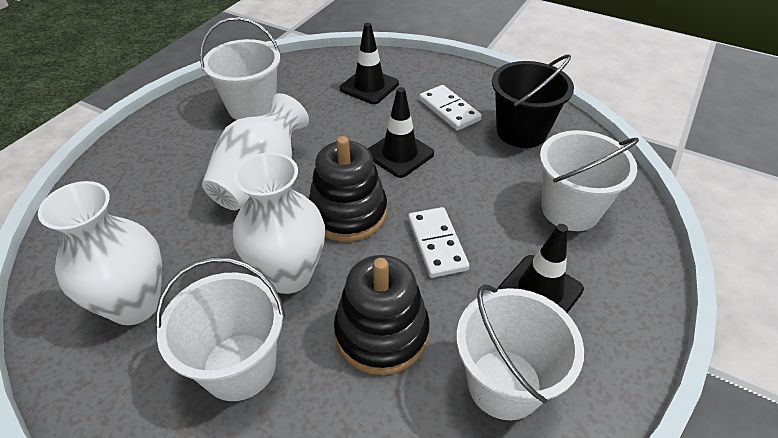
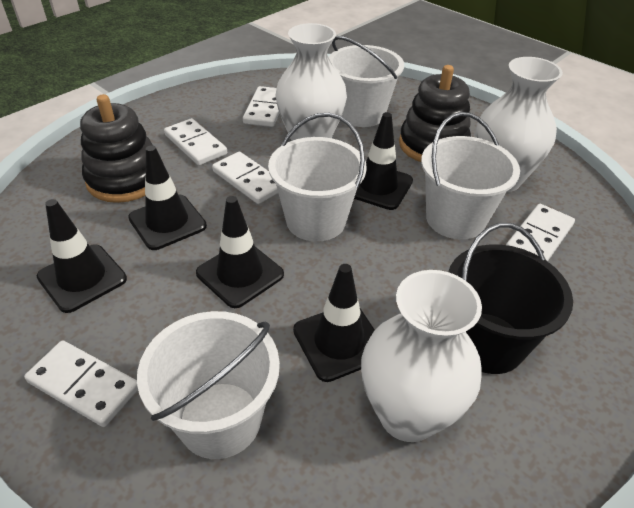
black traffic cone: 3 -> 5
white domino: 2 -> 5

